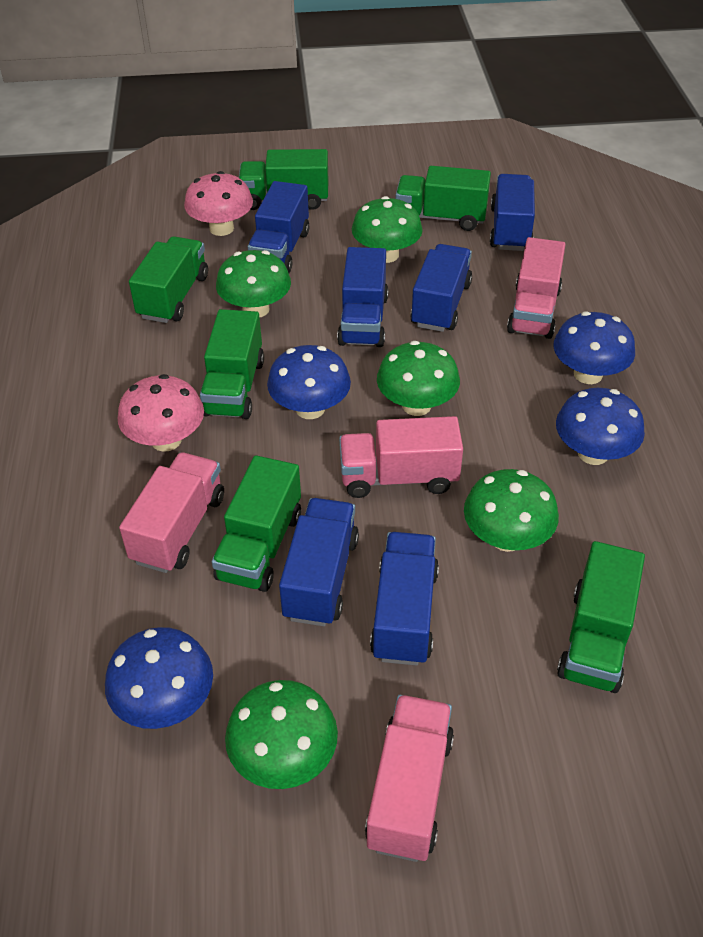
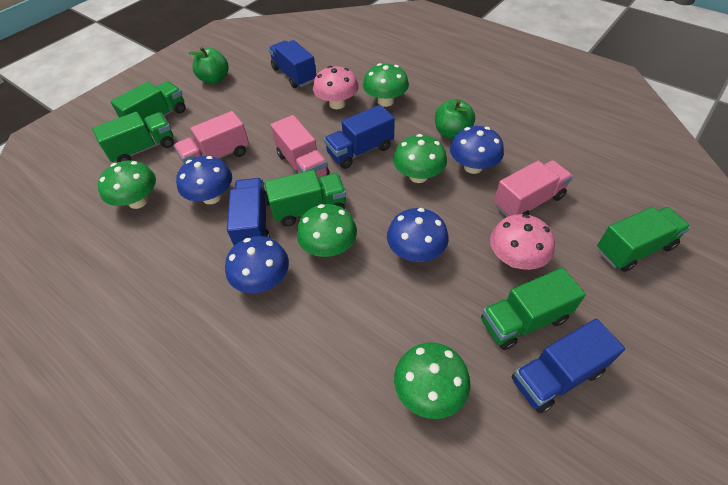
blue truck: 6 -> 4
green apple: 0 -> 2
green truck: 6 -> 5
pink truck: 4 -> 3

